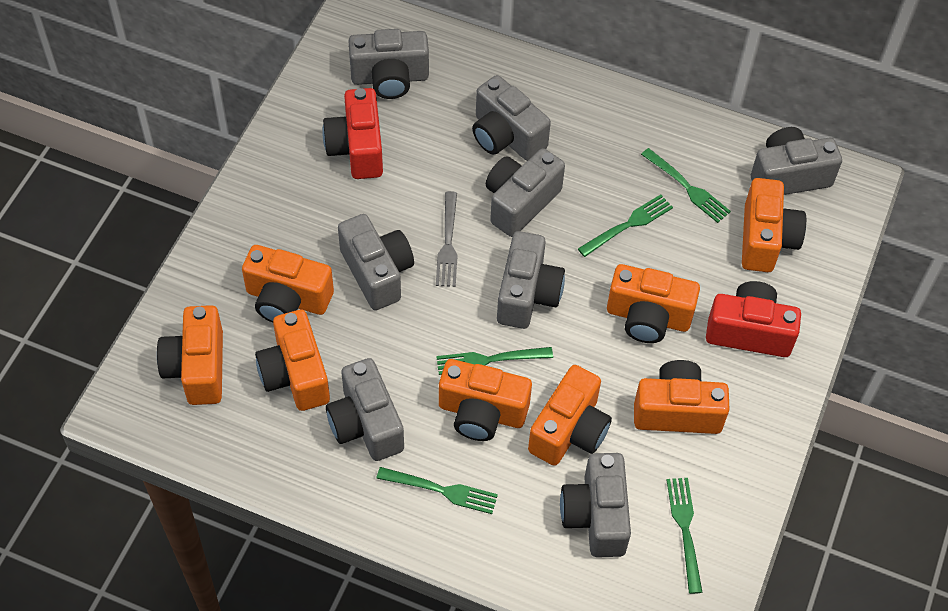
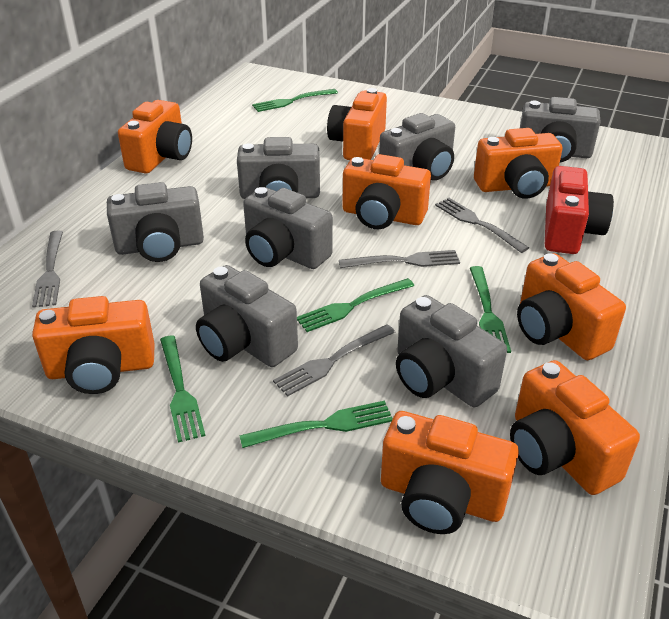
grey camera: 8 -> 7
grey fork: 1 -> 4
red camera: 2 -> 1

